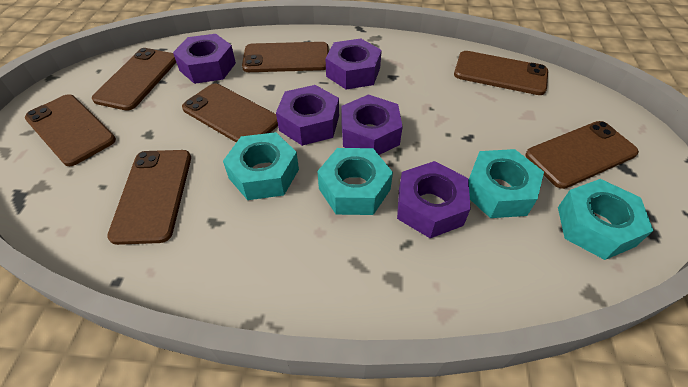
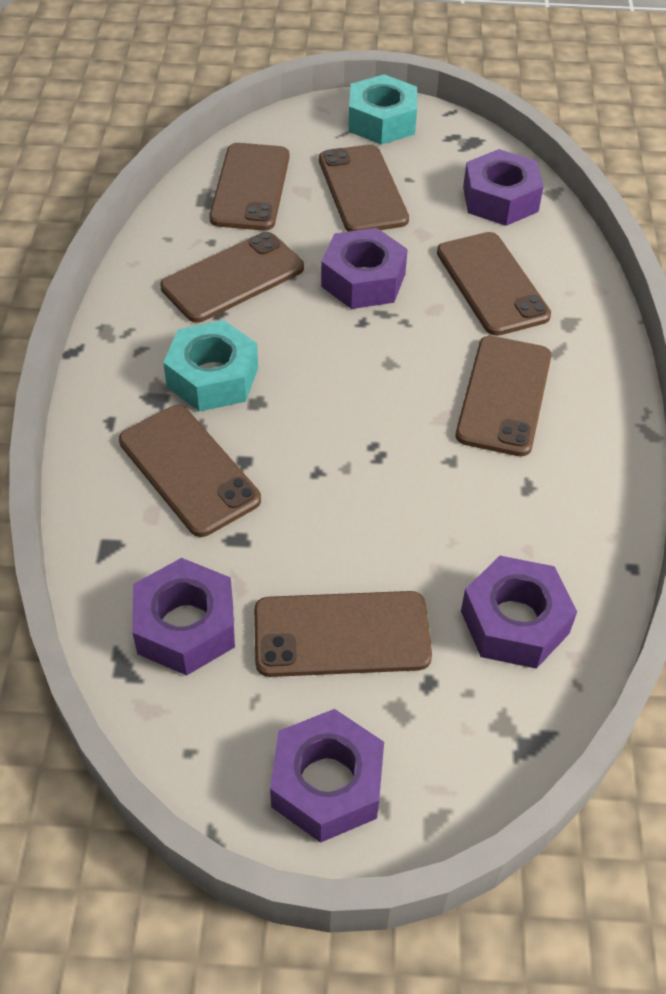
turquoise nut: 4 -> 2

